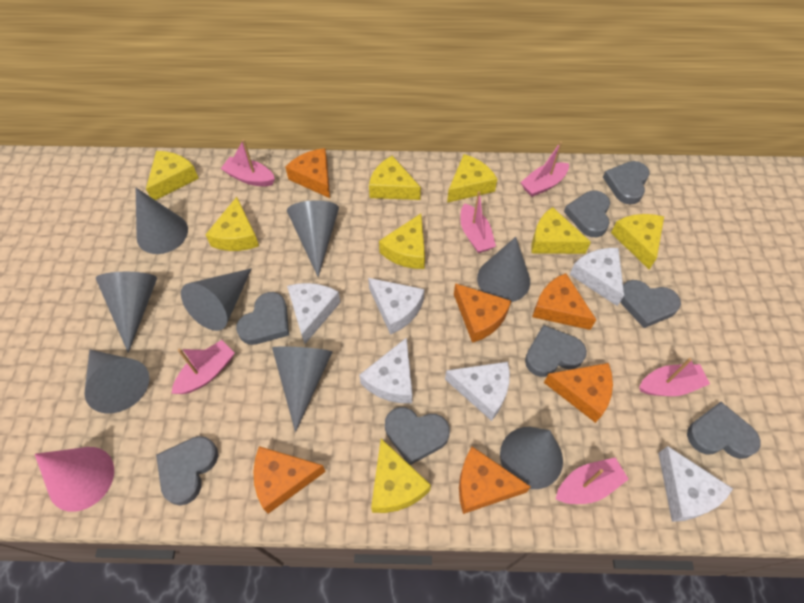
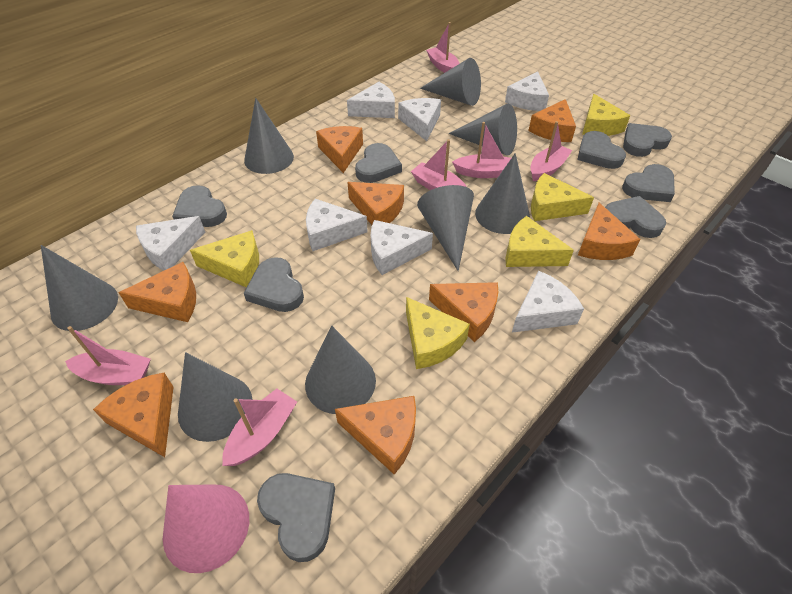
orange cheese: 6 -> 8
white cheese: 6 -> 7
yellow cheese: 8 -> 5

